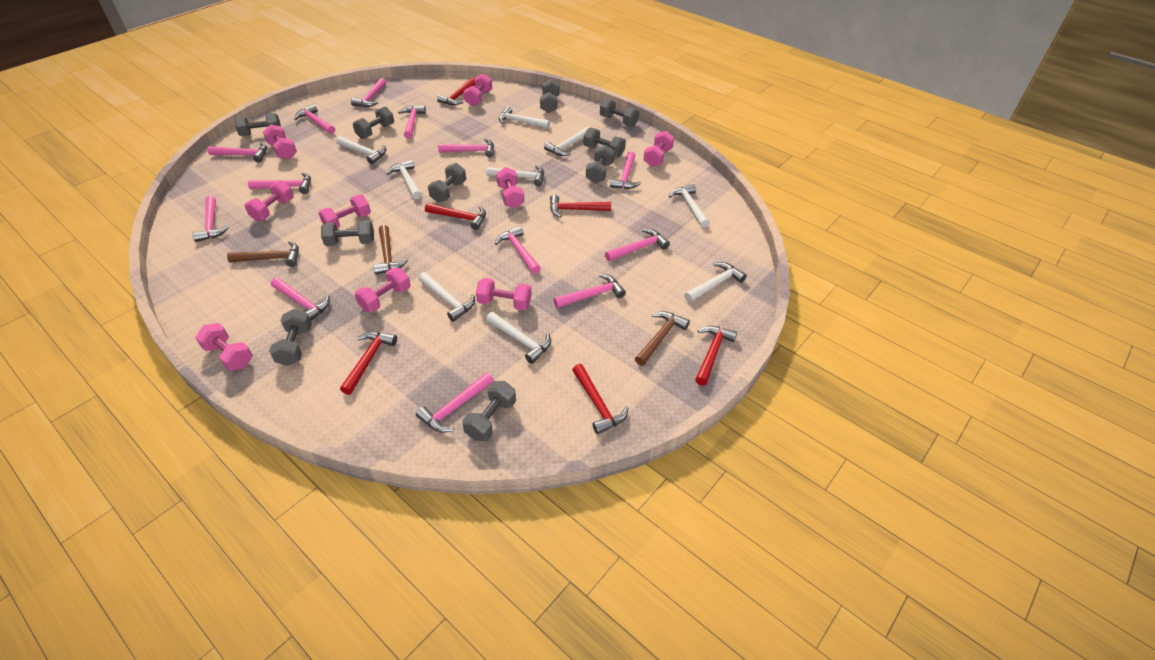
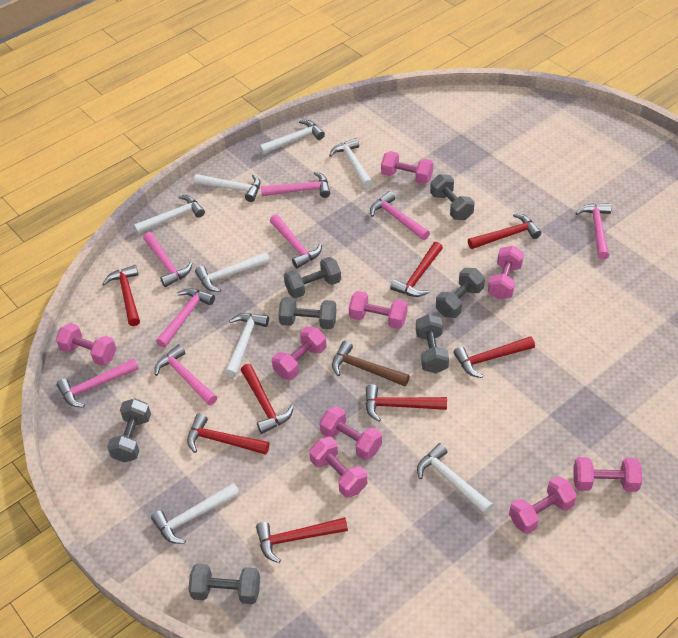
brown hammer: 3 -> 1
grey dumbbell: 10 -> 7
pink hammer: 13 -> 8
red hammer: 6 -> 8
white hammer: 9 -> 8

